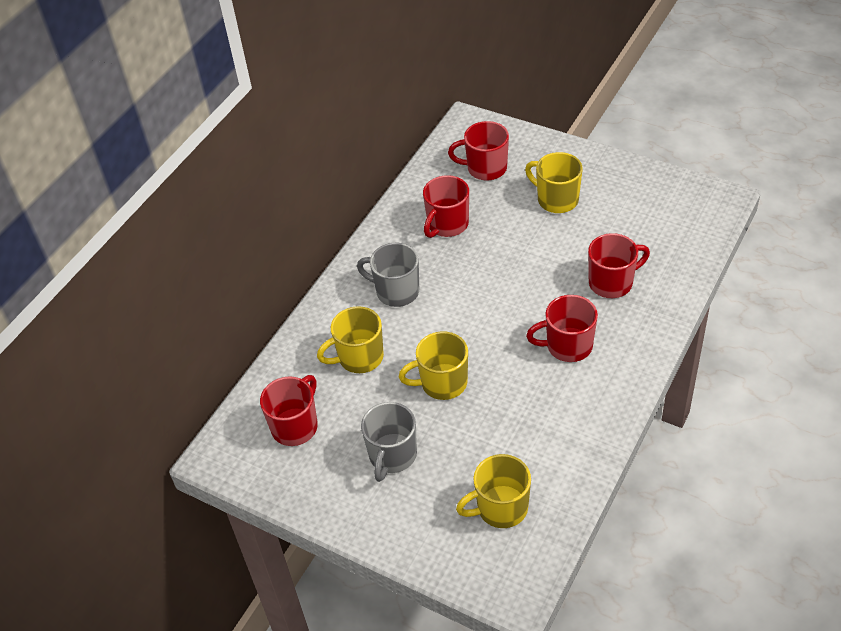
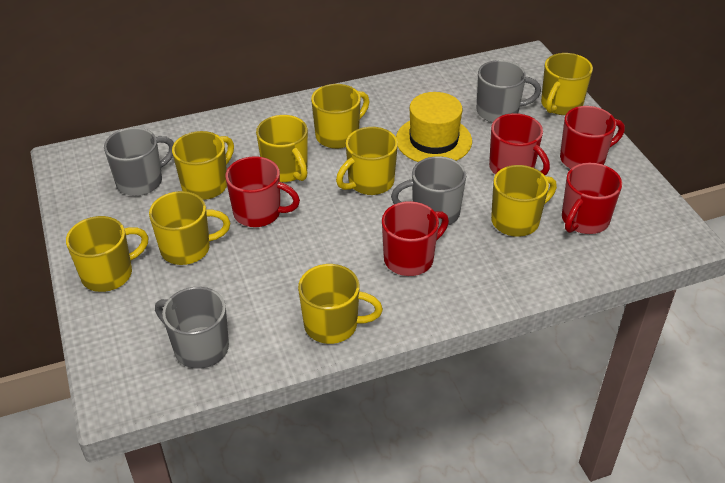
grey mug: 2 -> 4
yellow hat: 0 -> 1
yellow mug: 4 -> 9

